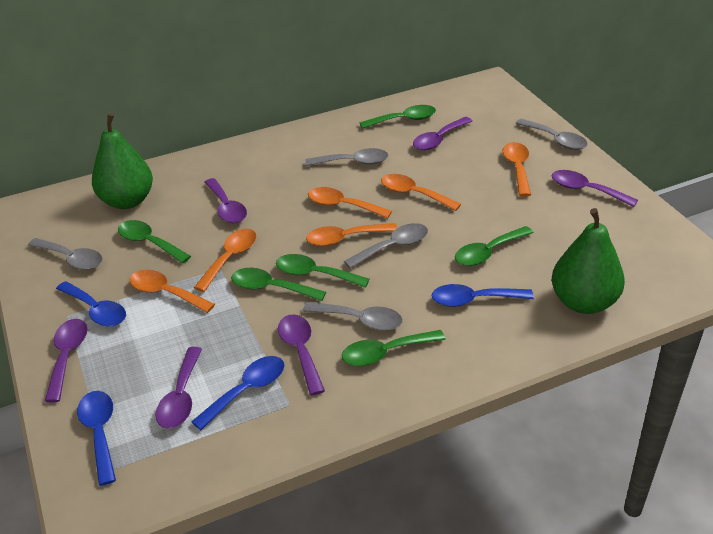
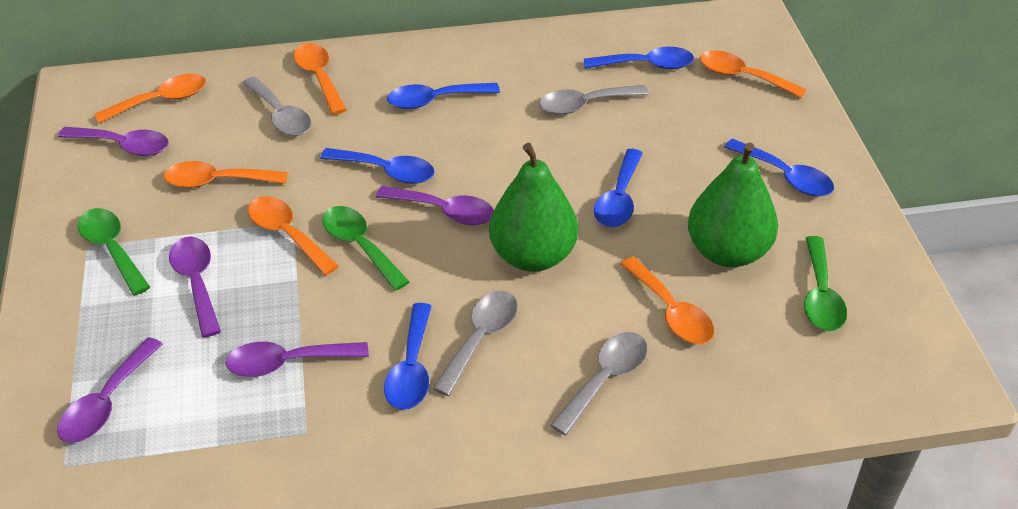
blue spoon: 4 -> 6
green spoon: 6 -> 3
grey spoon: 5 -> 4
purple spoon: 6 -> 5

